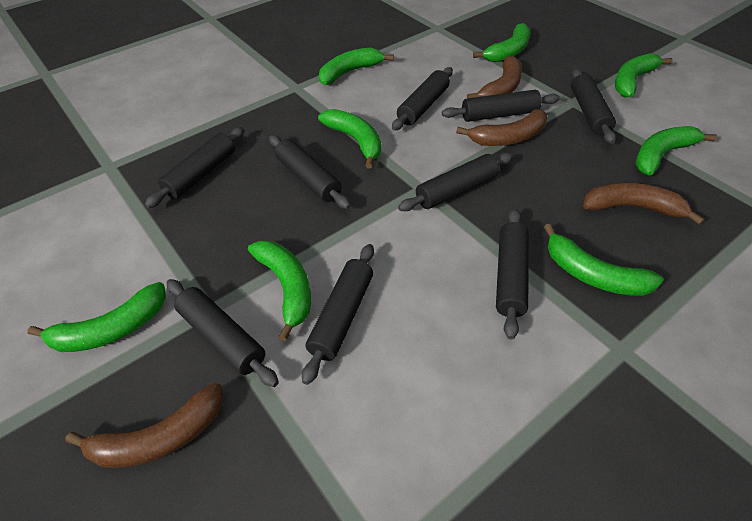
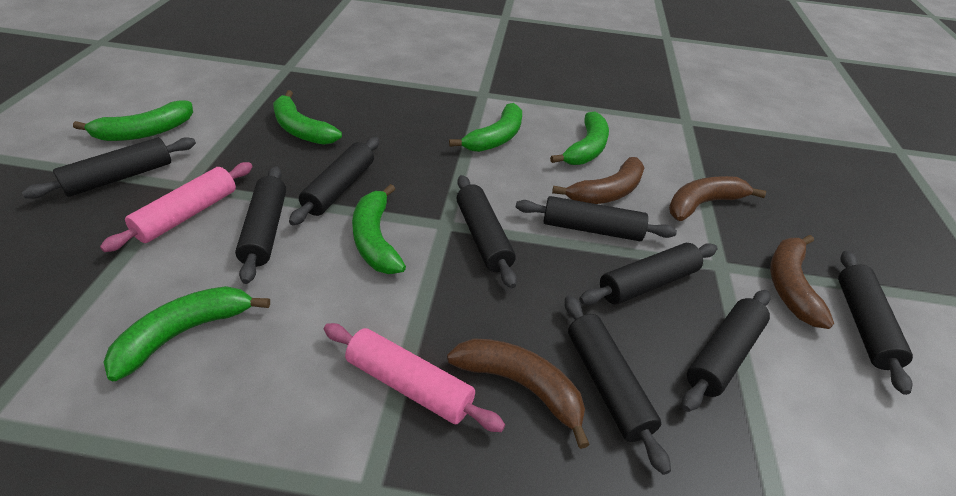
green banana: 8 -> 6
pink rolling pin: 0 -> 2

